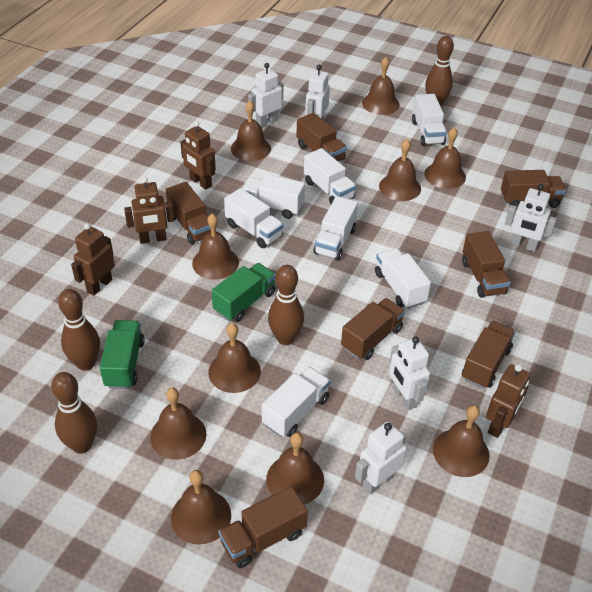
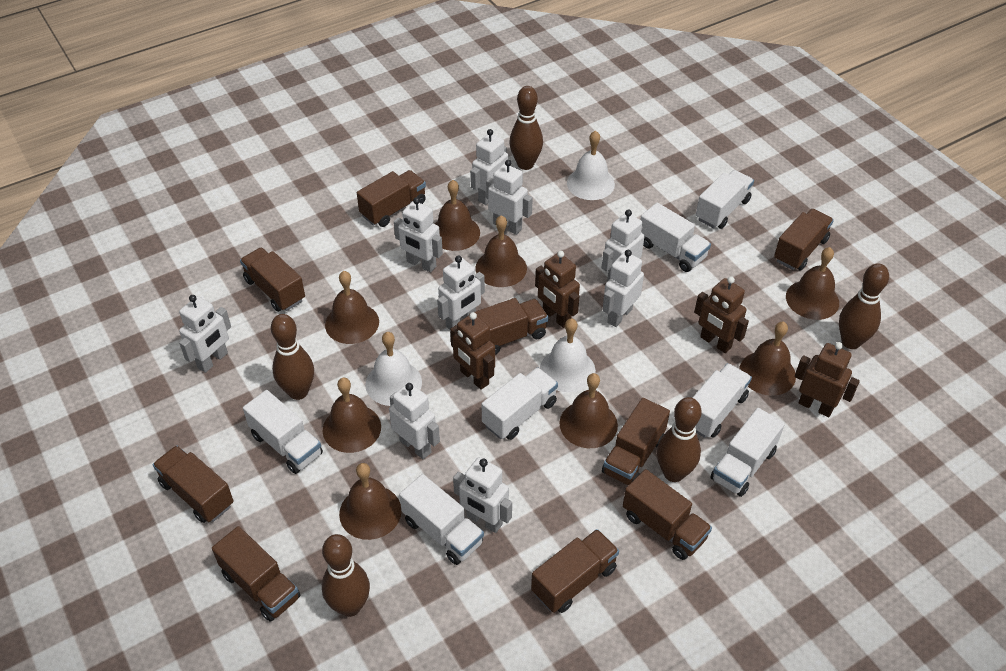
brown bell: 10 -> 8
brown bowling pin: 4 -> 5
brown truck: 7 -> 9
green truck: 2 -> 0
white bell: 0 -> 3
white robot: 5 -> 9

